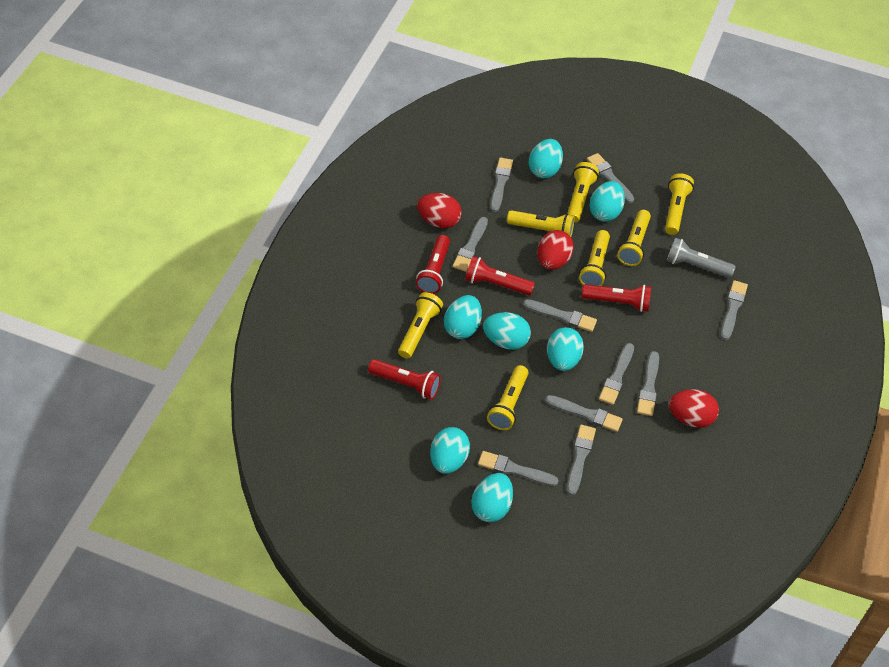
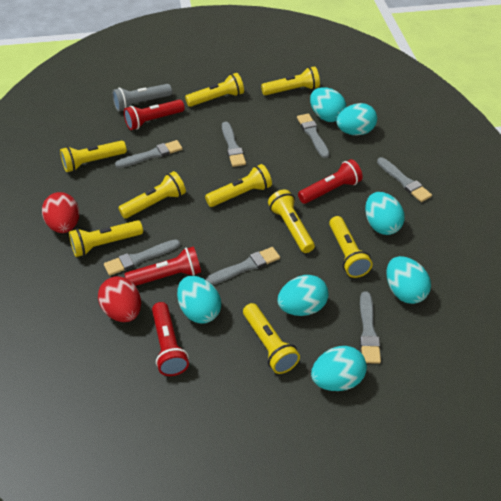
grey brush: 10 -> 7
red egg: 3 -> 2
yellow flashlight: 7 -> 9

